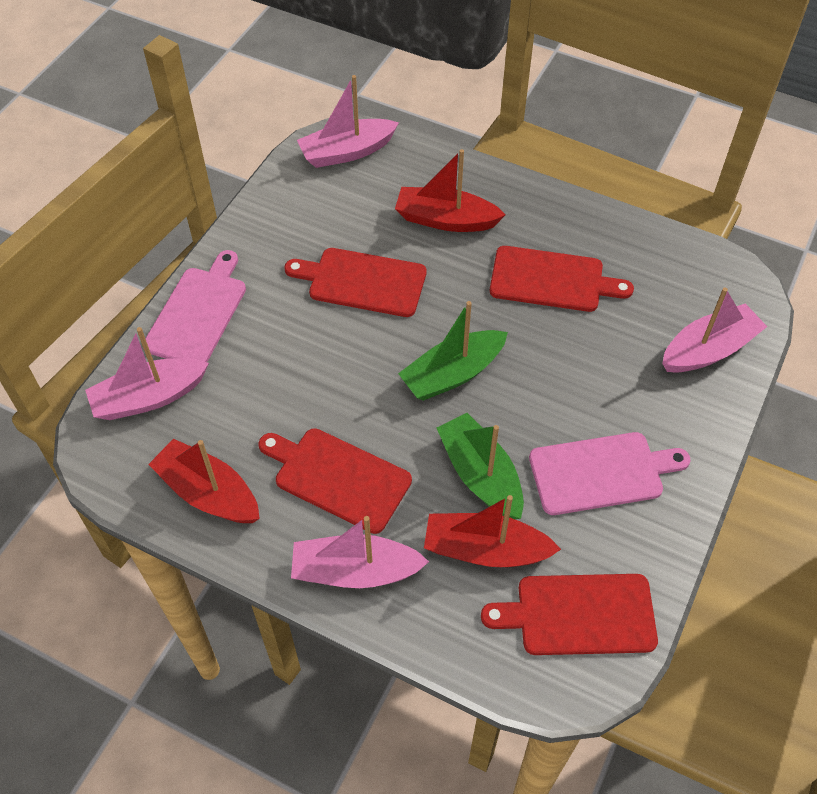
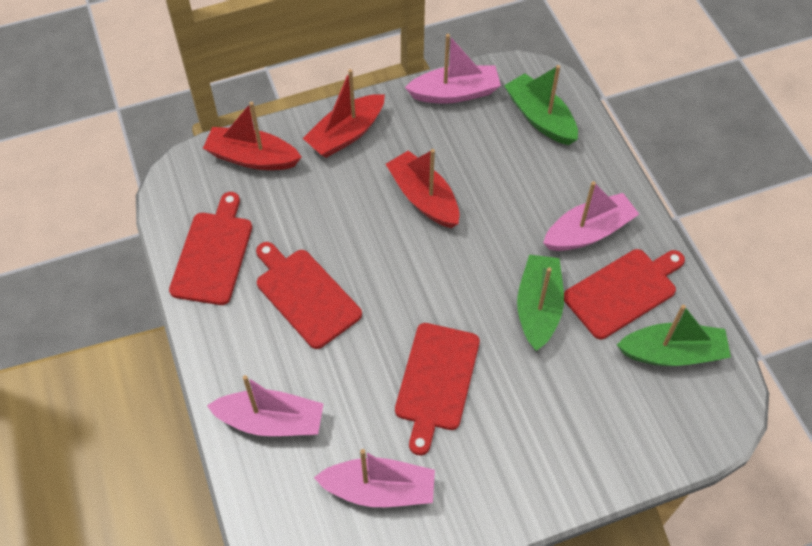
green boat: 2 -> 3
pink cutting board: 2 -> 0

